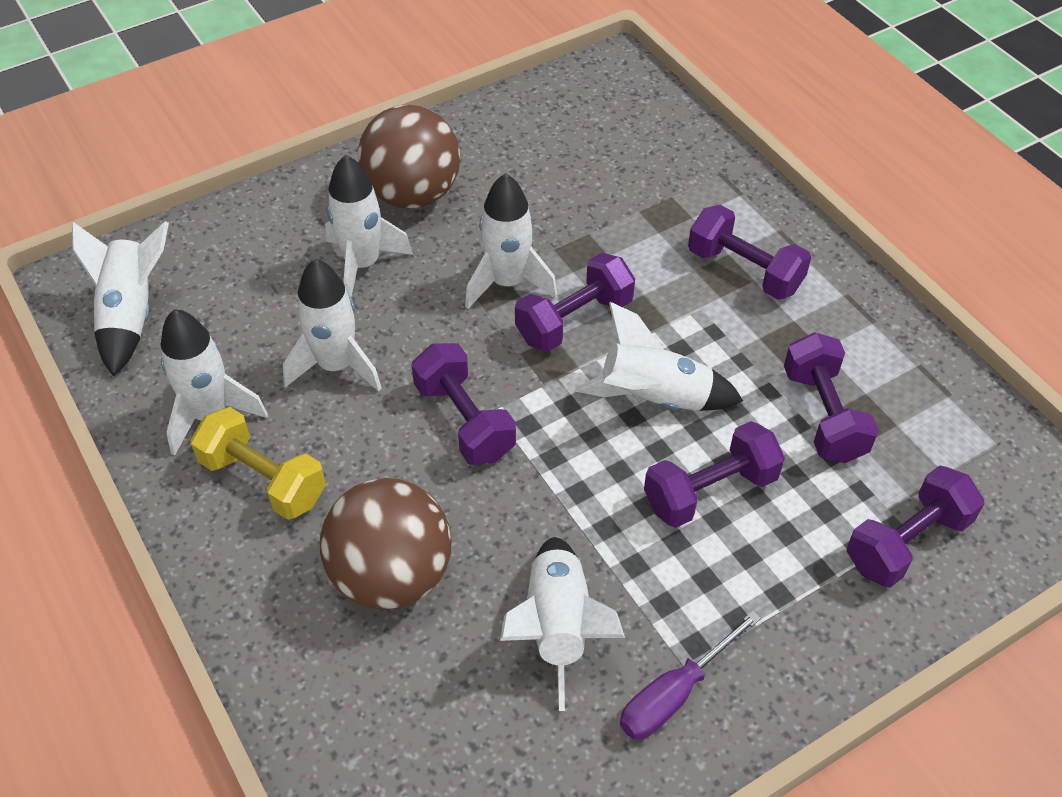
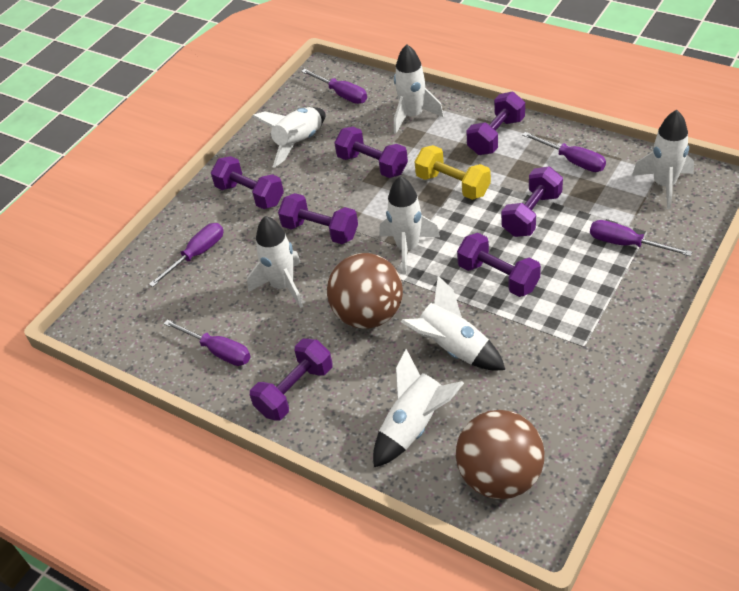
purple dumbbell: 6 -> 7
purple screwdriver: 1 -> 5

